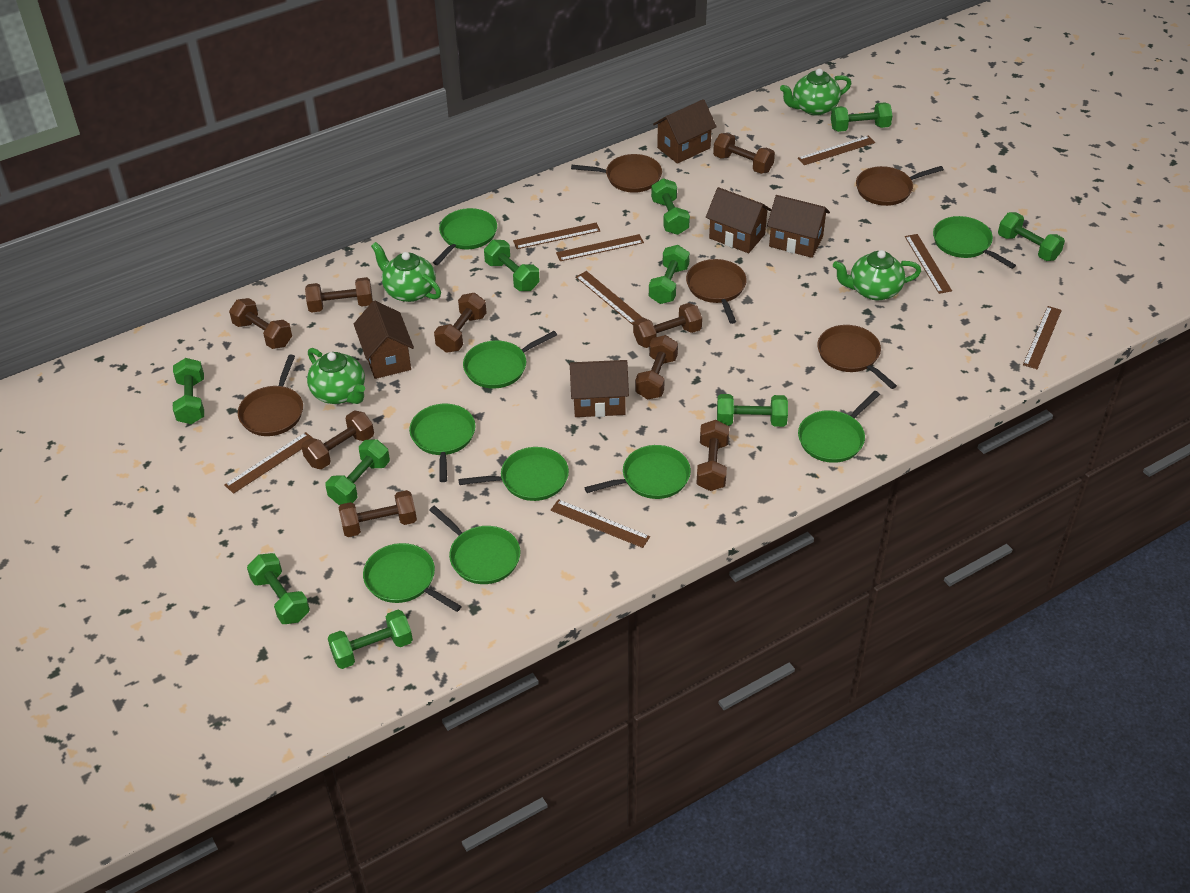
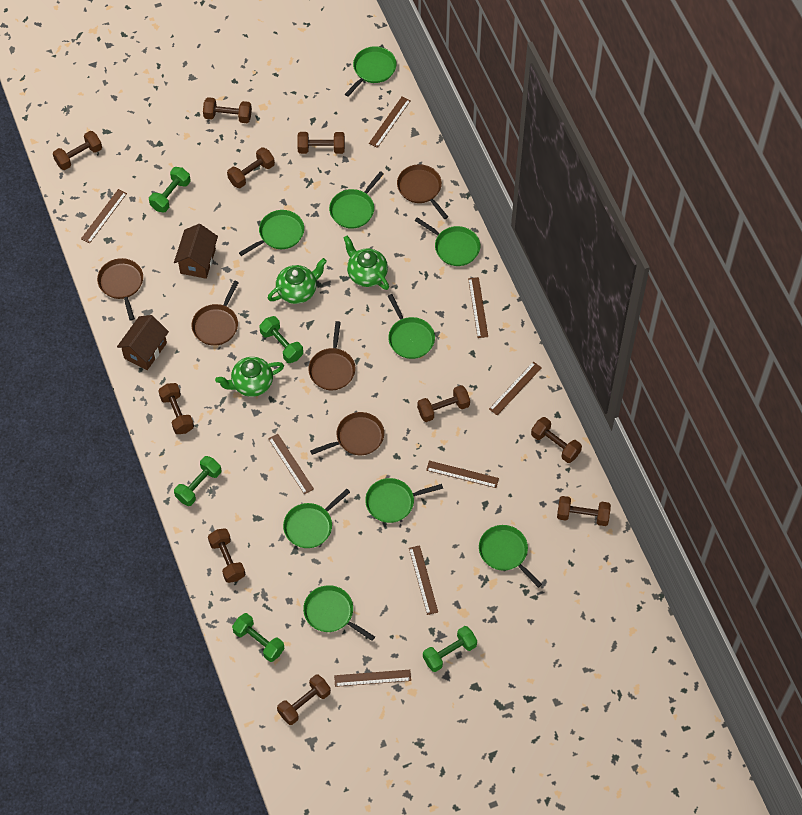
brown dumbbell: 9 -> 10
brown house: 5 -> 2
green dumbbell: 10 -> 5
green teapot: 4 -> 3

